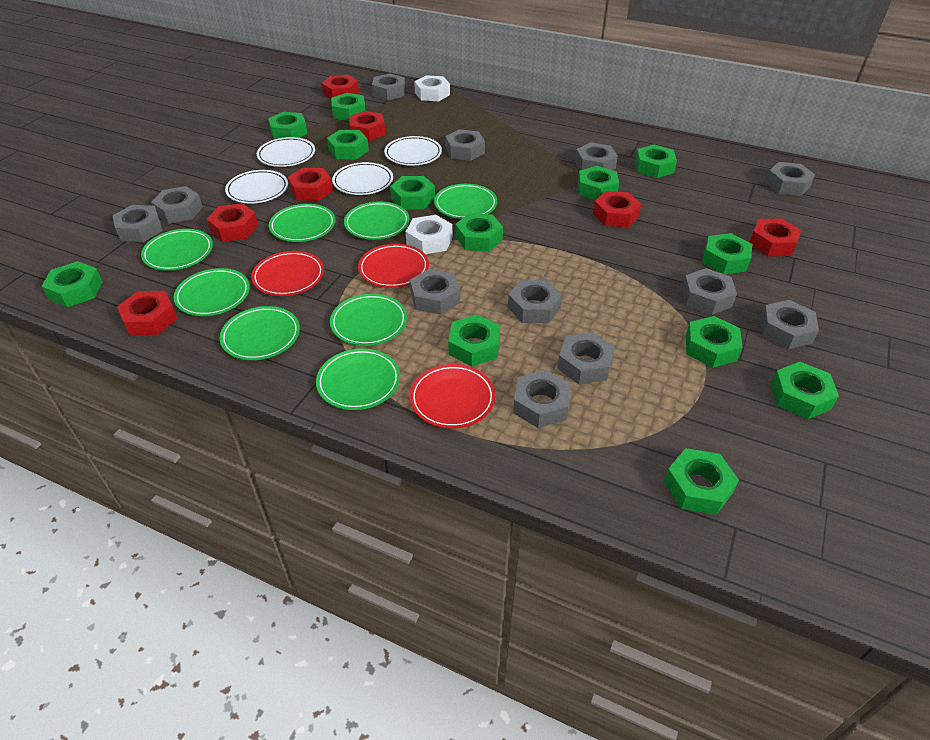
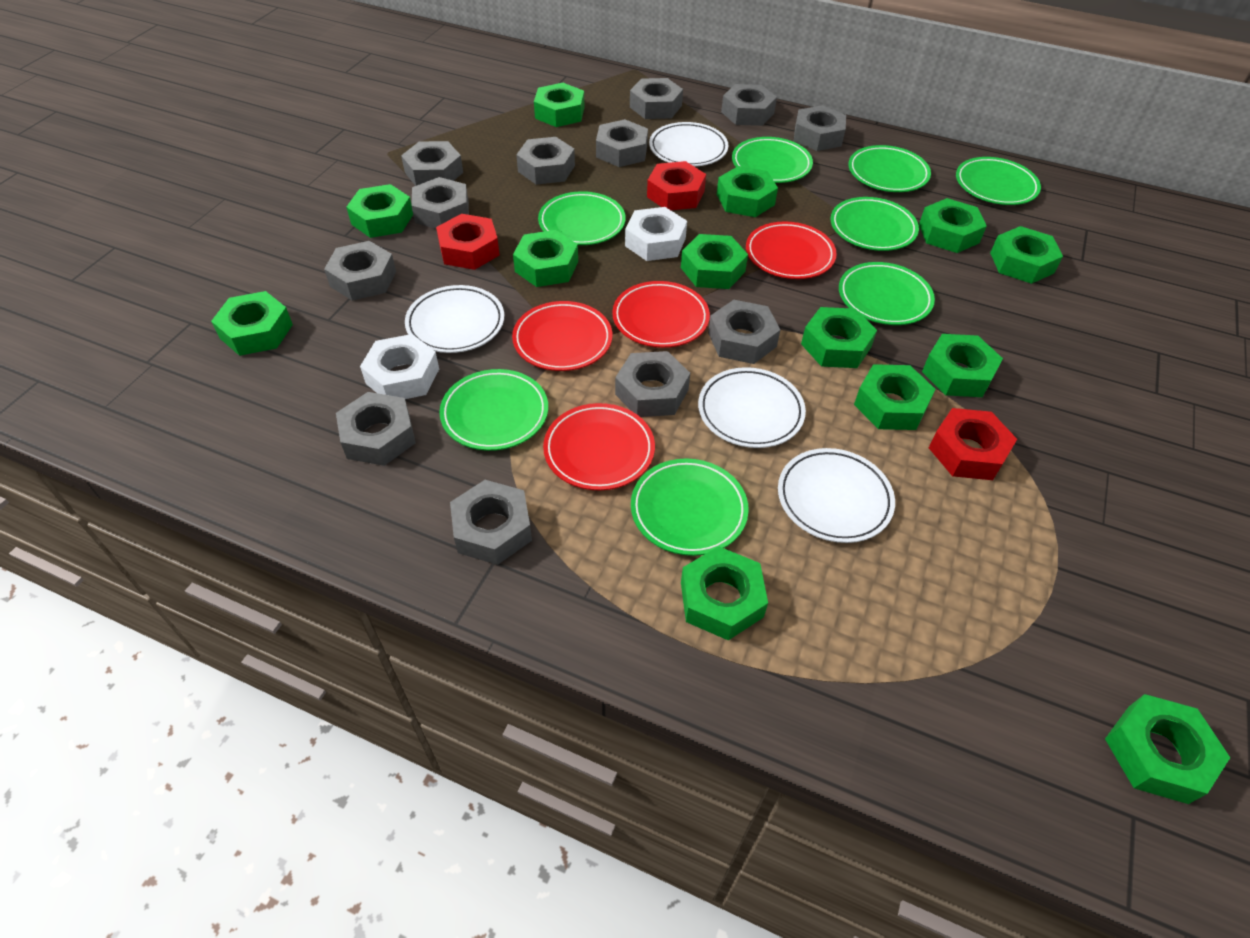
red nut: 7 -> 3
red plate: 3 -> 4

